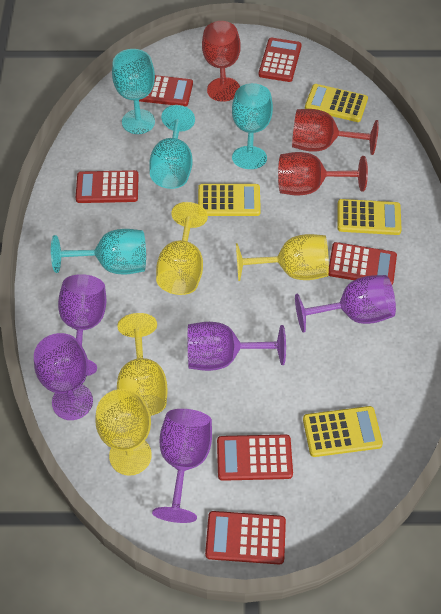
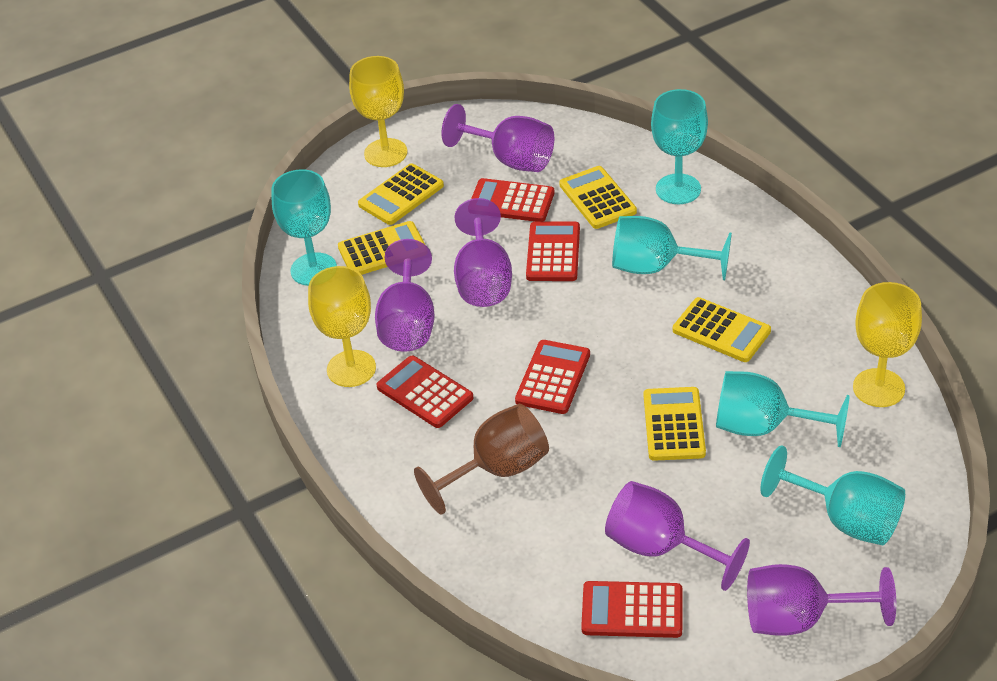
brown goblet: 0 -> 1
red calculator: 6 -> 5
red goblet: 3 -> 0
turquoise goblet: 4 -> 5
yellow calculator: 4 -> 5
yellow goblet: 4 -> 3

